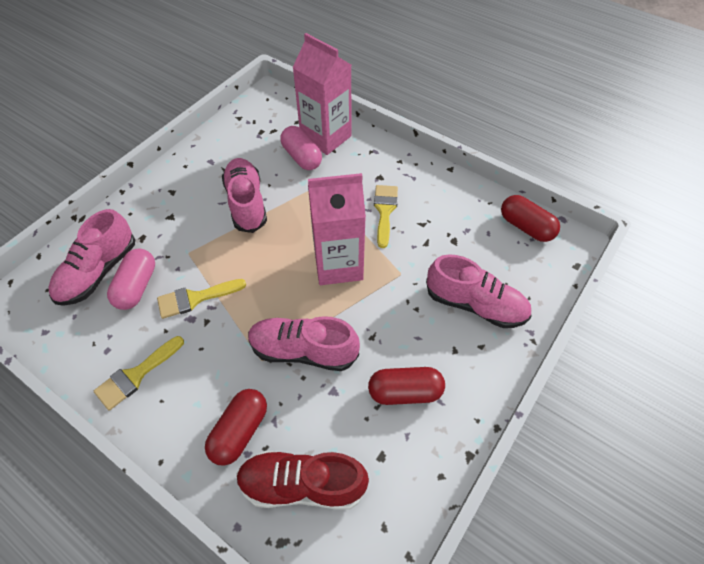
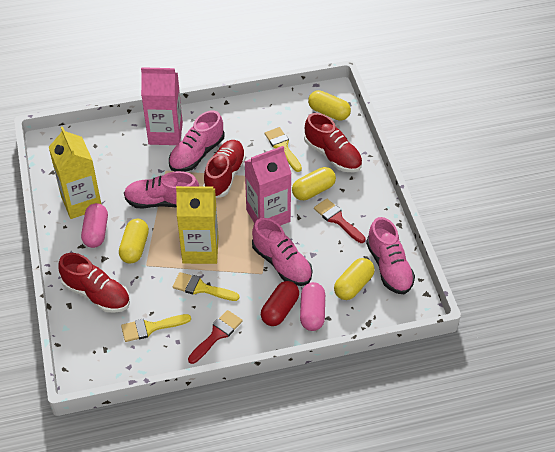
red brush: 0 -> 2
red capsule: 3 -> 1
red shoe: 1 -> 3
yellow capsule: 0 -> 4
yellow carton: 0 -> 2

